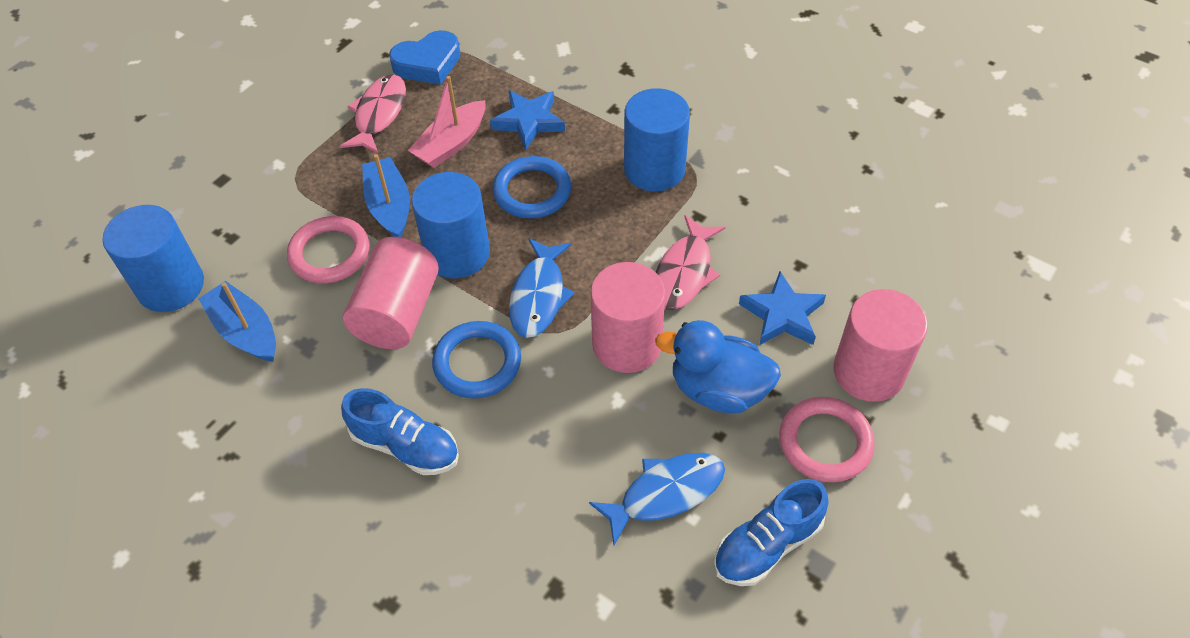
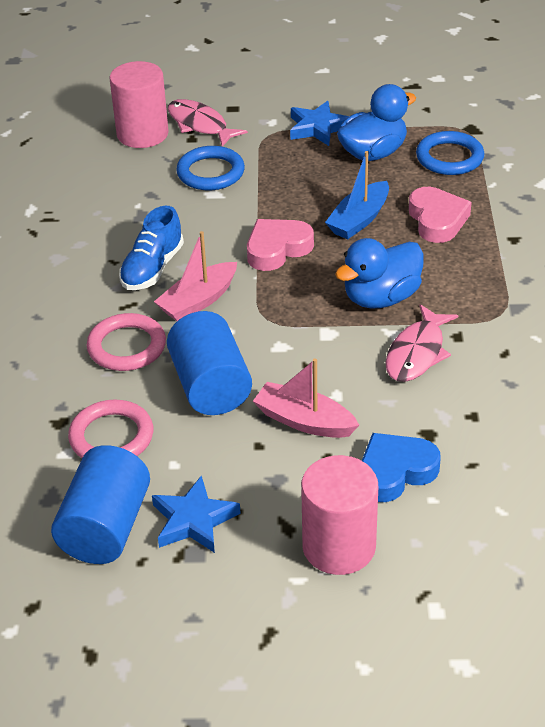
blue boat: 2 -> 1
blue cylinder: 3 -> 2
blue duck: 1 -> 2
blue fish: 2 -> 0
blue shoe: 2 -> 1
pink boat: 1 -> 2
pink cylinder: 3 -> 2
pink heart: 0 -> 2

